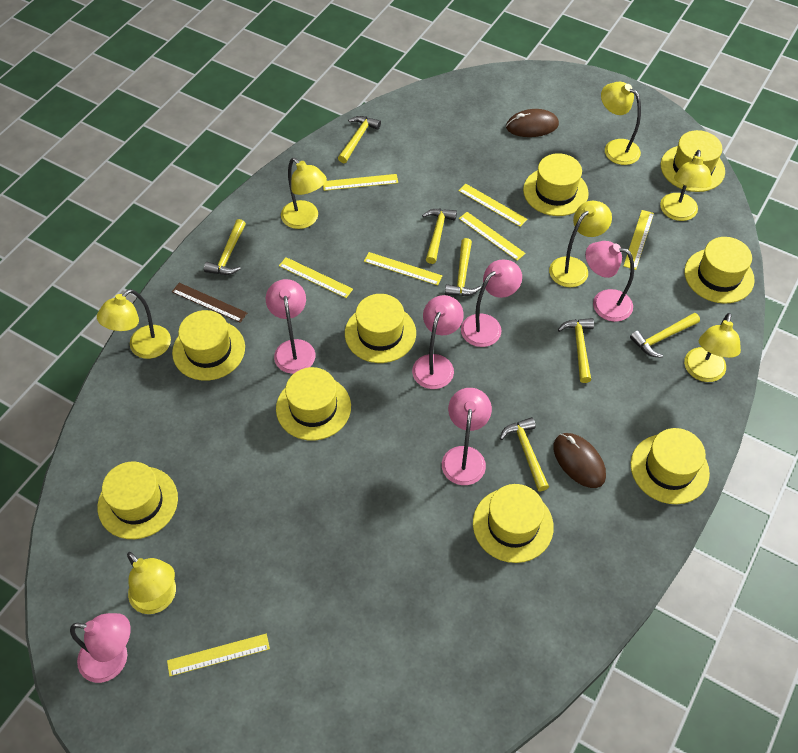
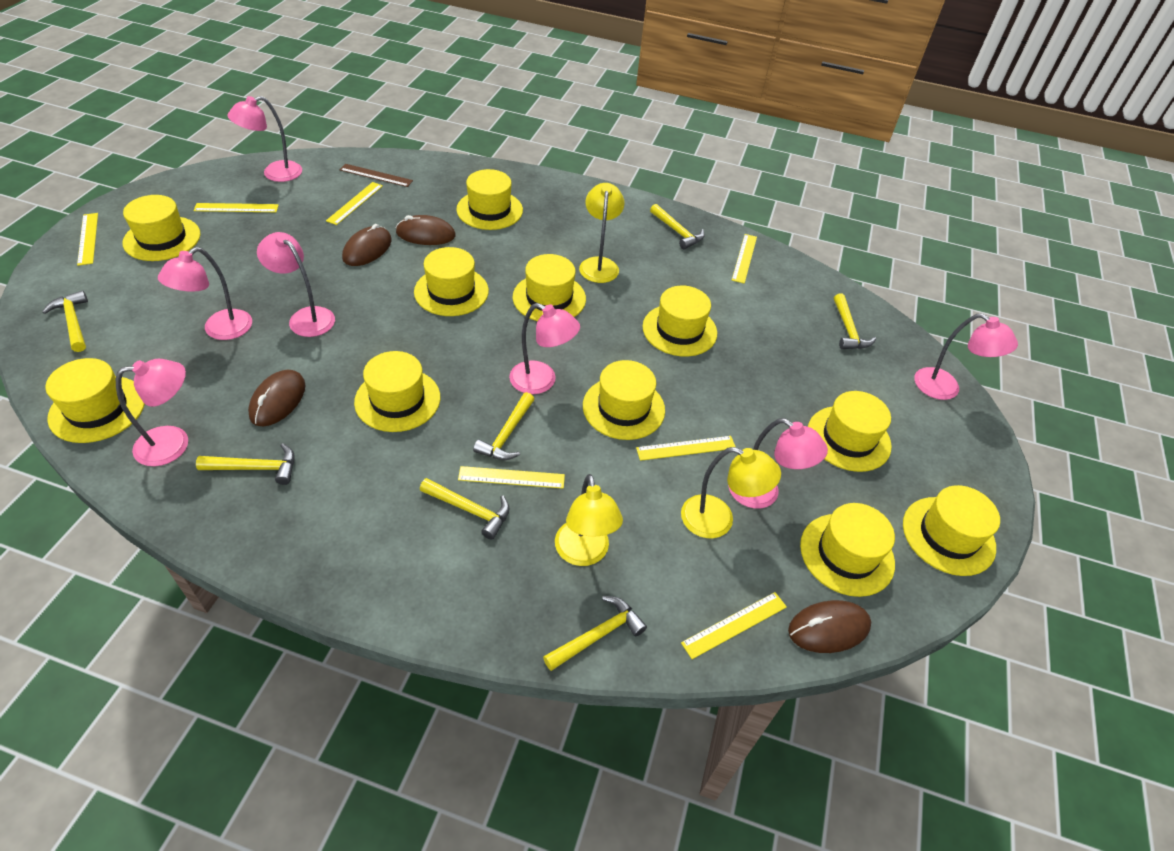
brown mouse: 2 -> 4
pink lamp: 6 -> 7
yellow hat: 9 -> 11
yellow lamp: 7 -> 3

